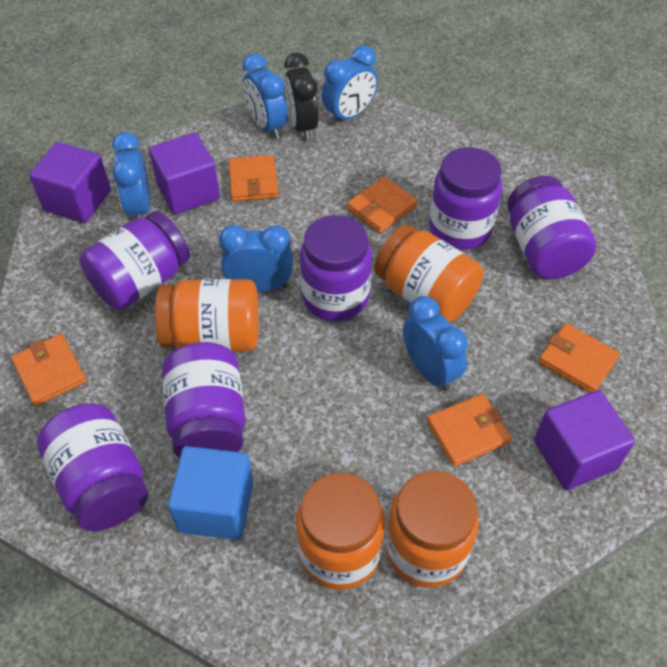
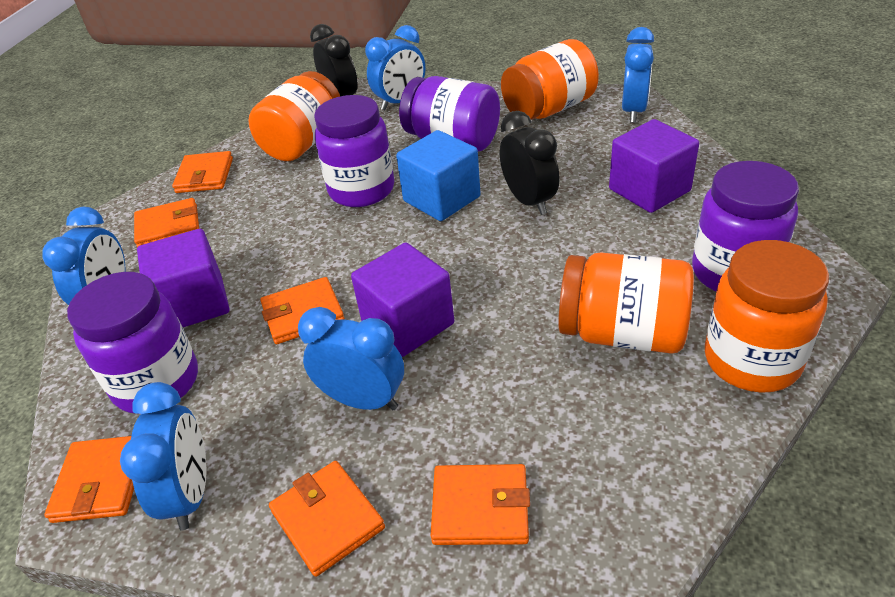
black clock: 1 -> 2
orange wallet: 5 -> 6
purple jar: 6 -> 4

